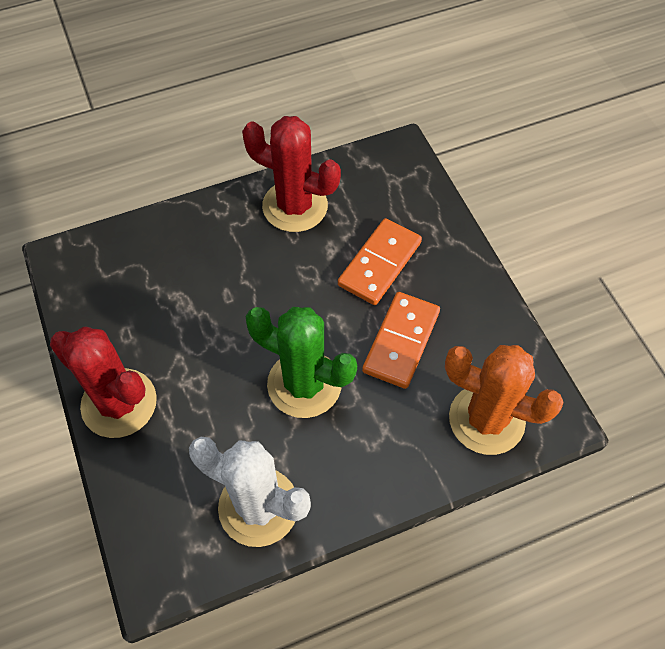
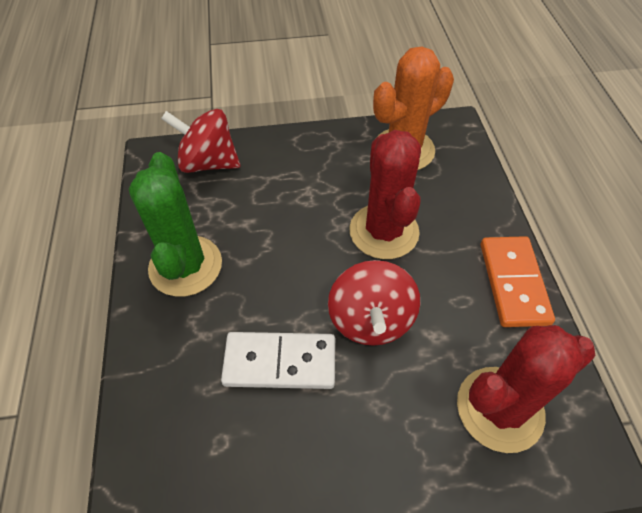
orange domino: 2 -> 1
red spinning top: 0 -> 2
white cactus: 1 -> 0
white domino: 0 -> 1

